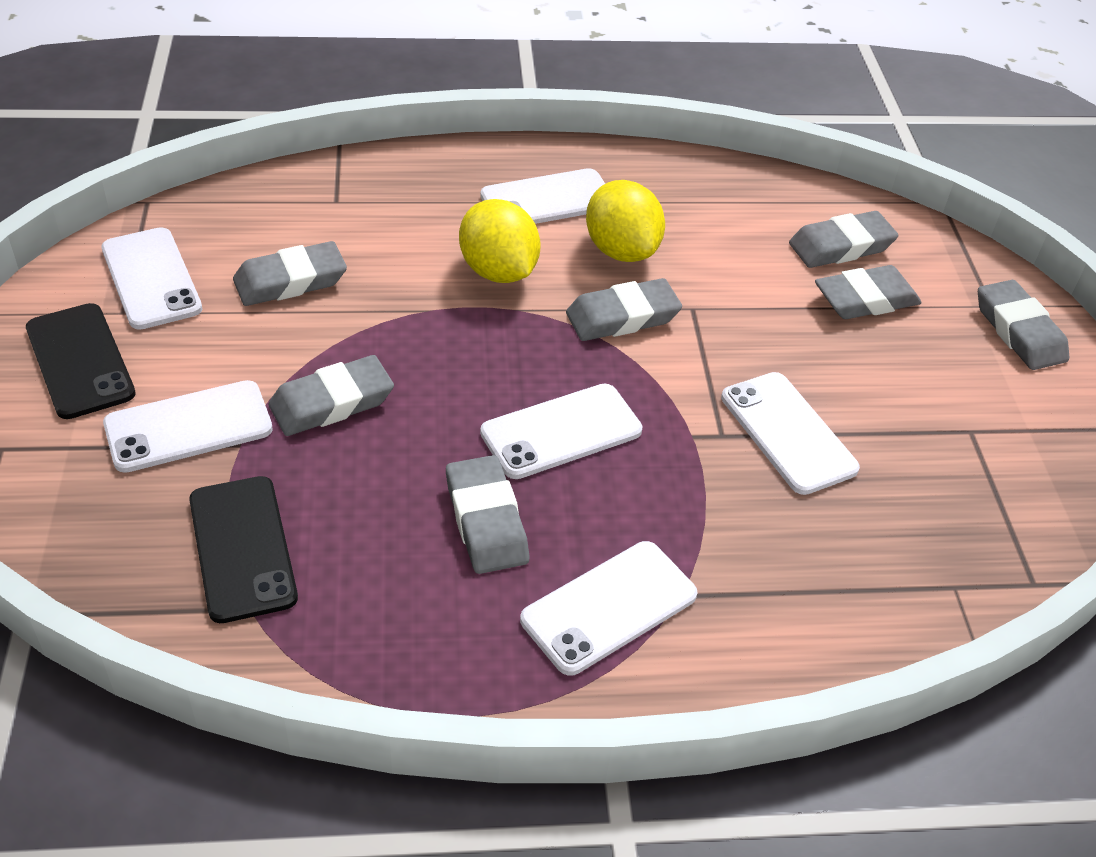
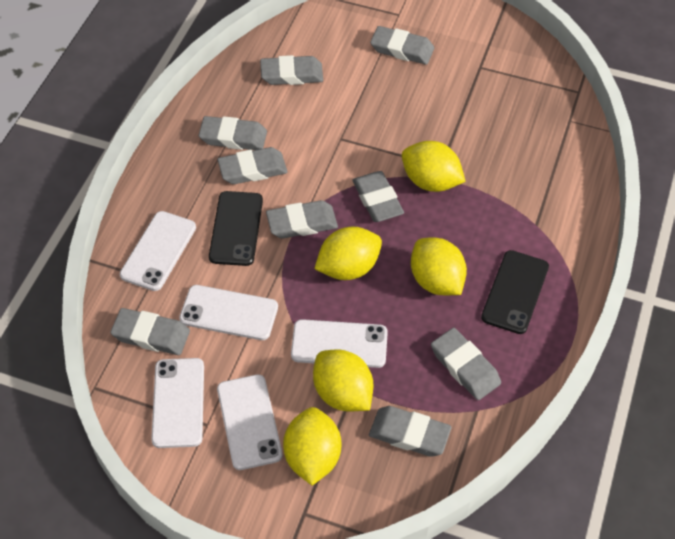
grey eraser: 7 -> 9
white phone: 6 -> 5
yellow lemon: 2 -> 5

